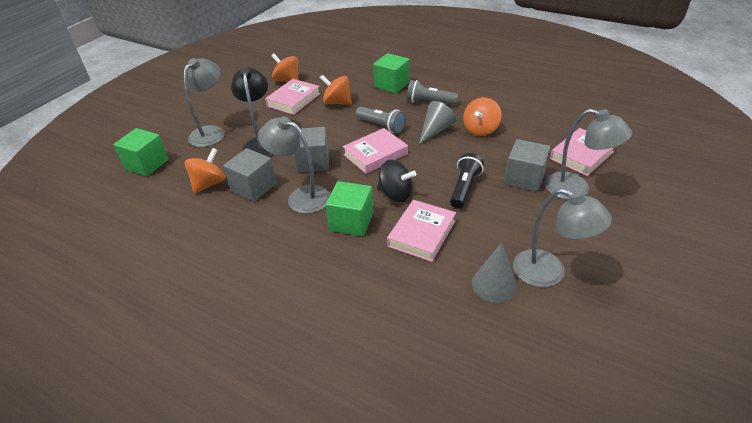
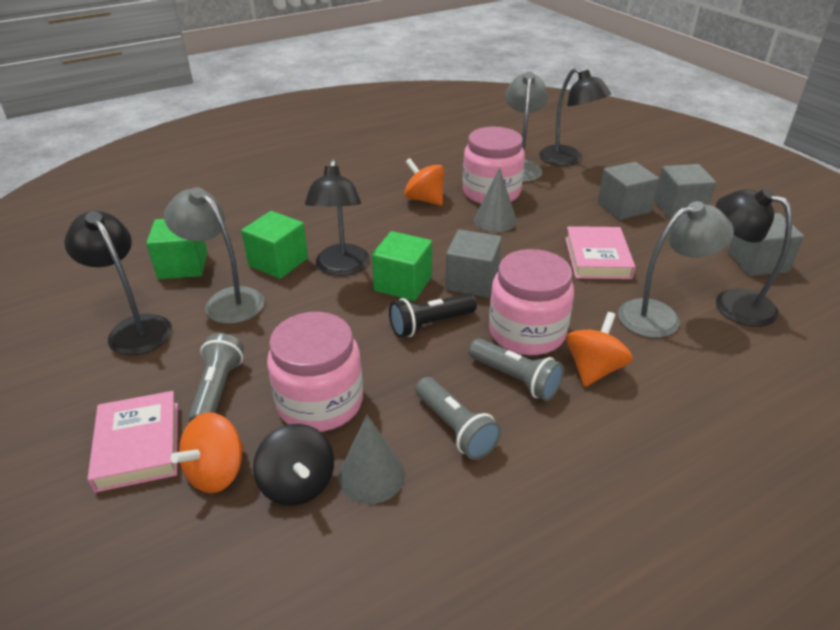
black lamp: 1 -> 4
grey cube: 3 -> 4
grey flashlight: 2 -> 3
grey lamp: 4 -> 3
orange spinning top: 4 -> 3
pink book: 4 -> 2
pink jar: 0 -> 3

